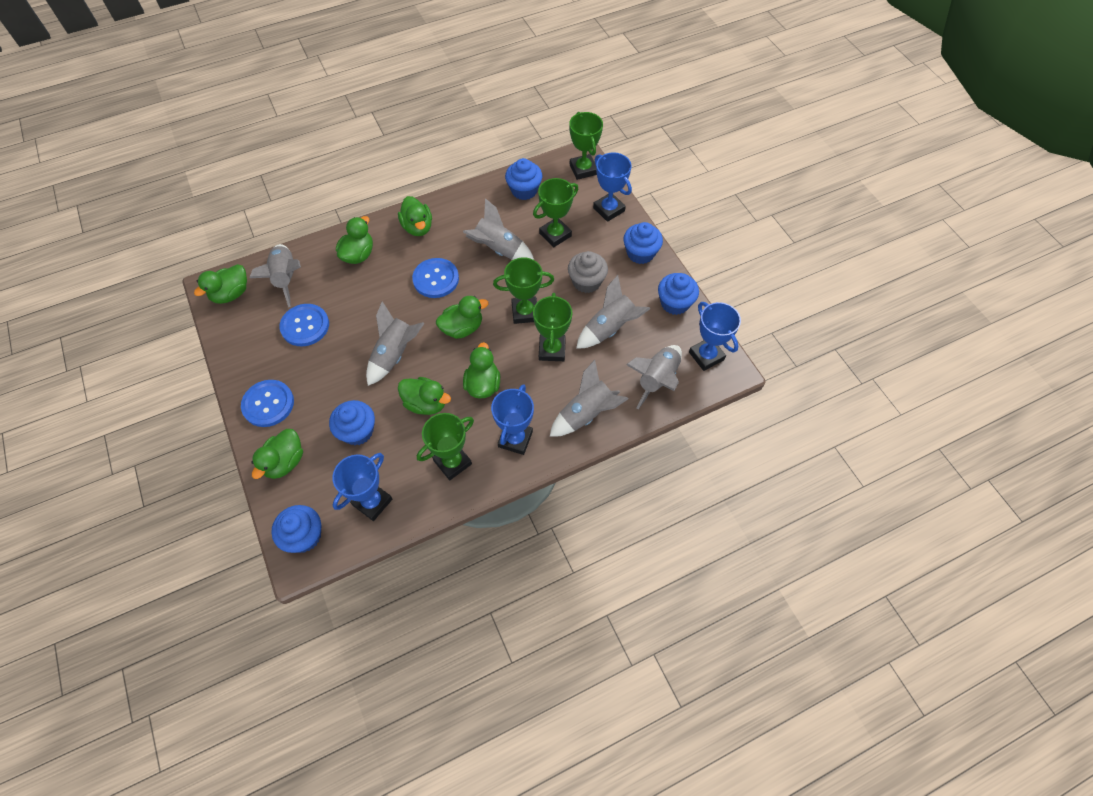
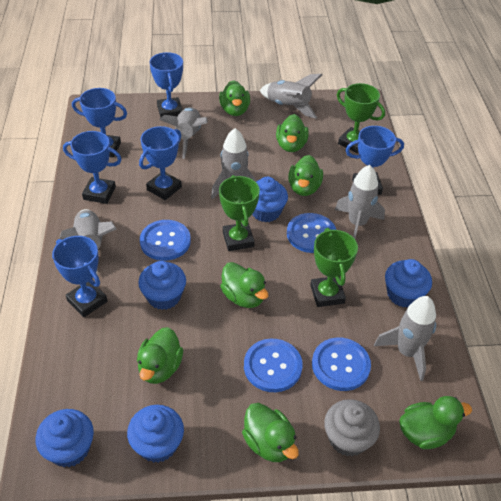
blue button: 3 -> 4
blue trophy: 4 -> 6
green trophy: 5 -> 3

